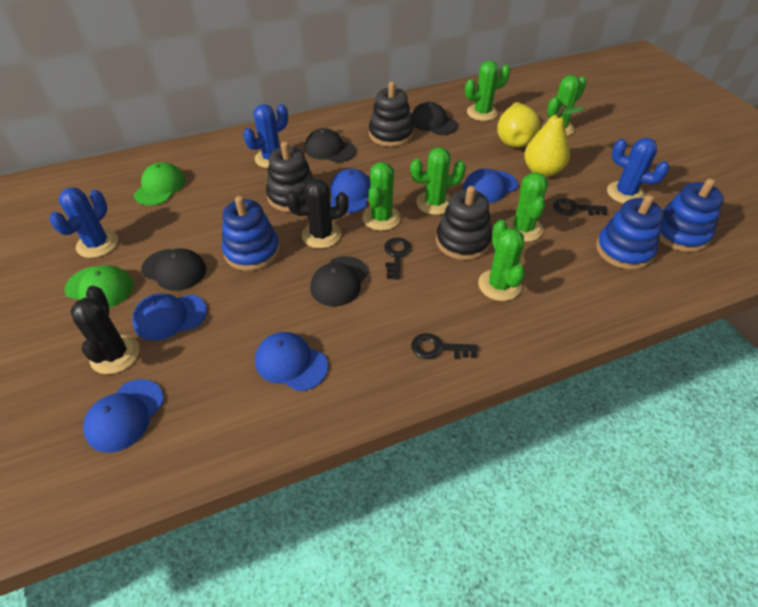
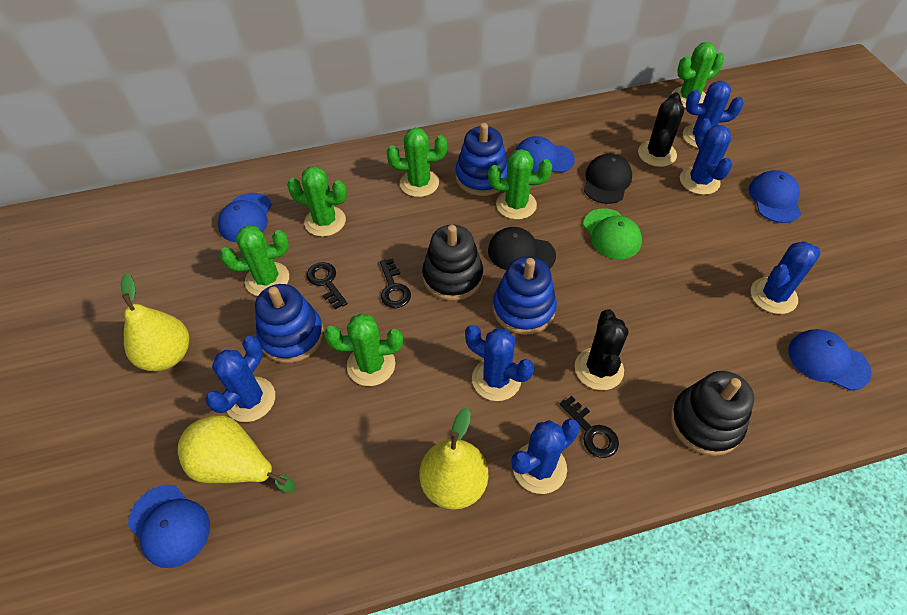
black cap: 4 -> 2
black stacking toy: 3 -> 2
blue cactus: 3 -> 6
green cap: 2 -> 1
yellow pear: 2 -> 3

